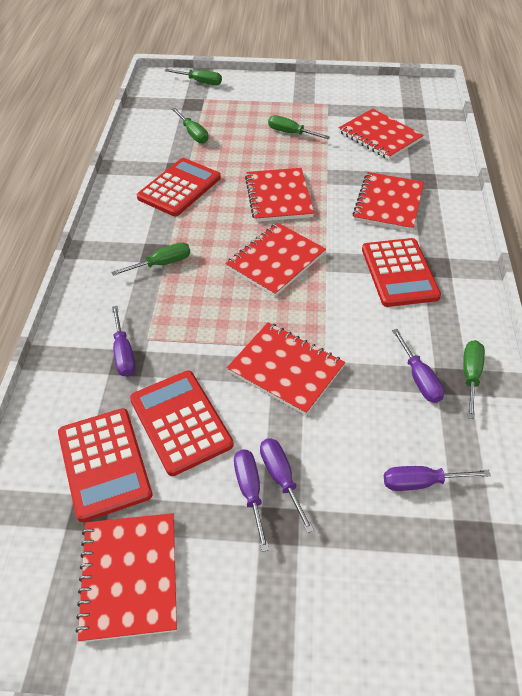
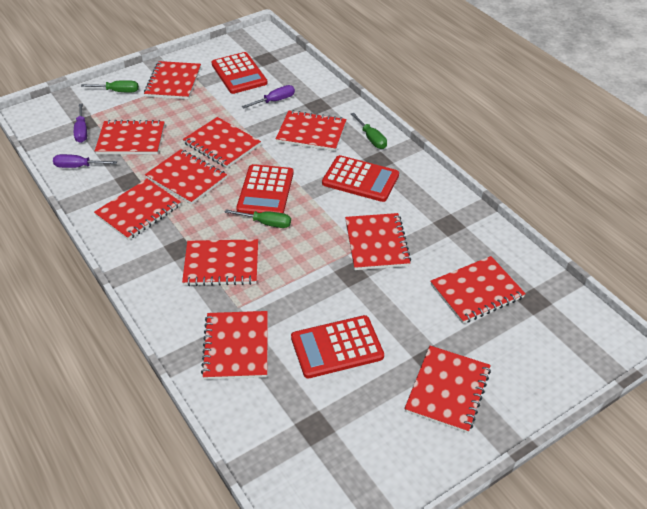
green screwdriver: 5 -> 3
purple screwdriver: 5 -> 3
red notebook: 6 -> 11

